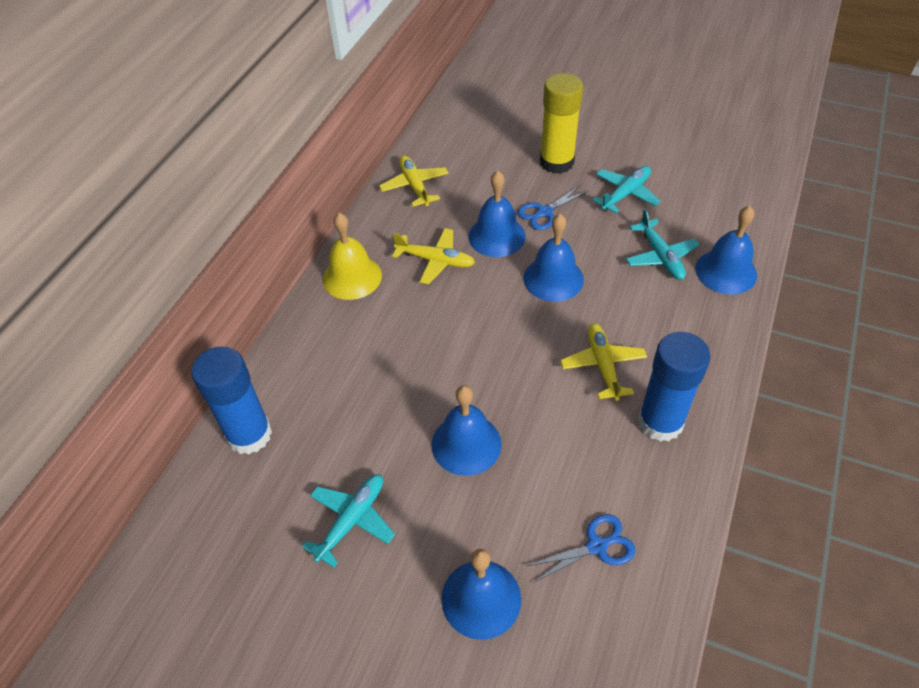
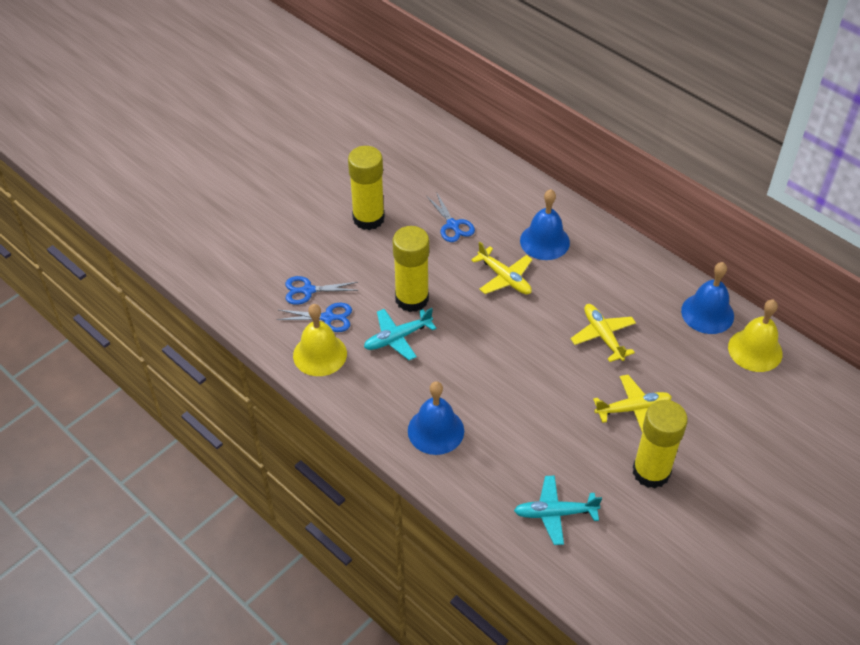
blue bell: 5 -> 3
blue glue stick: 2 -> 0
blue scissors: 2 -> 3
turquoise plane: 3 -> 2
yellow bell: 1 -> 2
yellow glue stick: 1 -> 3

